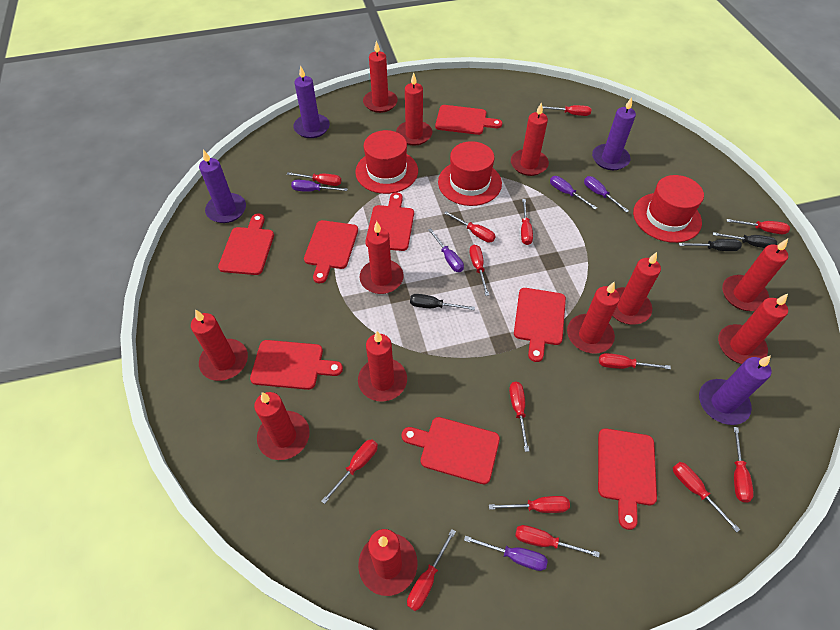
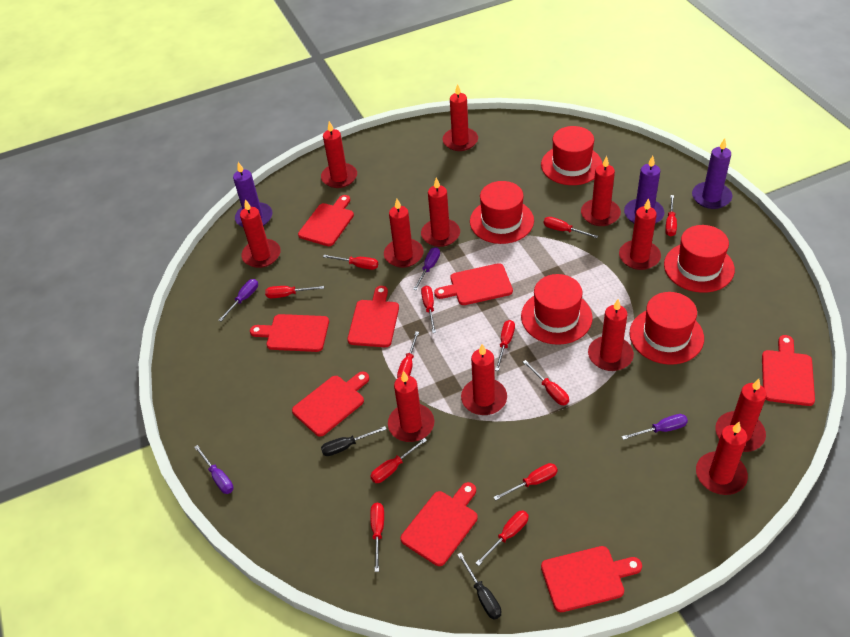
black screwdriver: 3 -> 2
purple candle: 4 -> 3
purple screwdriver: 5 -> 4
red hat: 3 -> 5
red screwdriver: 14 -> 12

